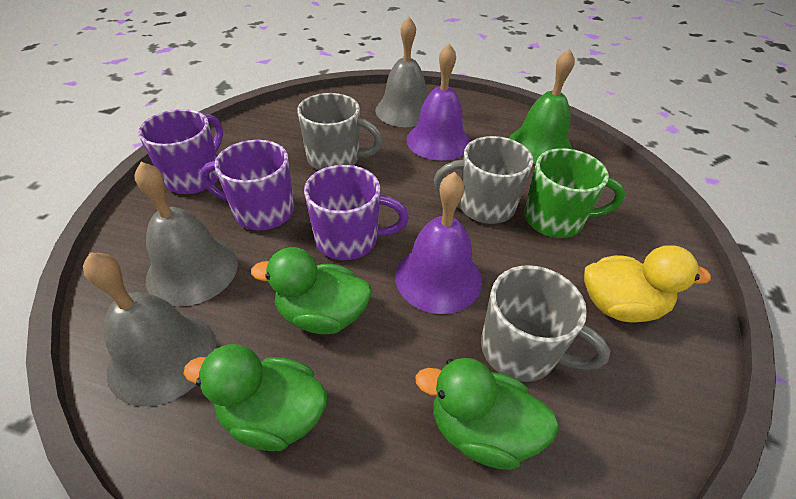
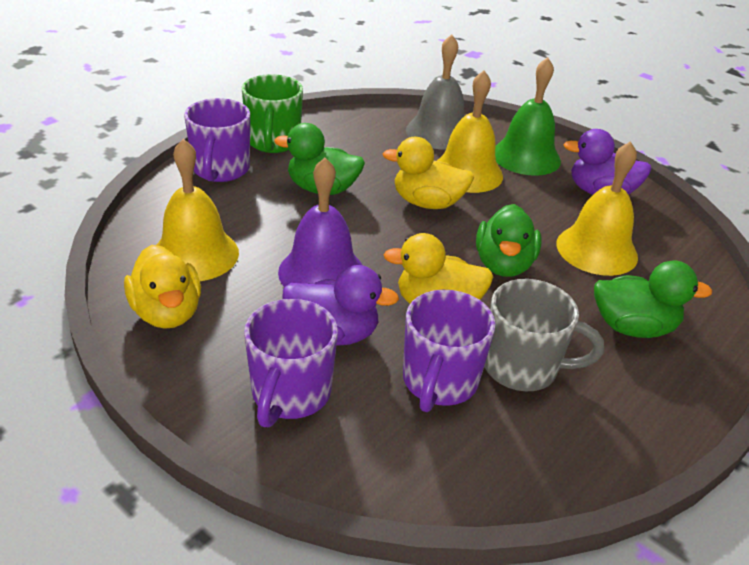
grey bell: 3 -> 1
grey mug: 3 -> 1
purple bell: 2 -> 1
purple duck: 0 -> 2
yellow bell: 0 -> 3
yellow duck: 1 -> 3

